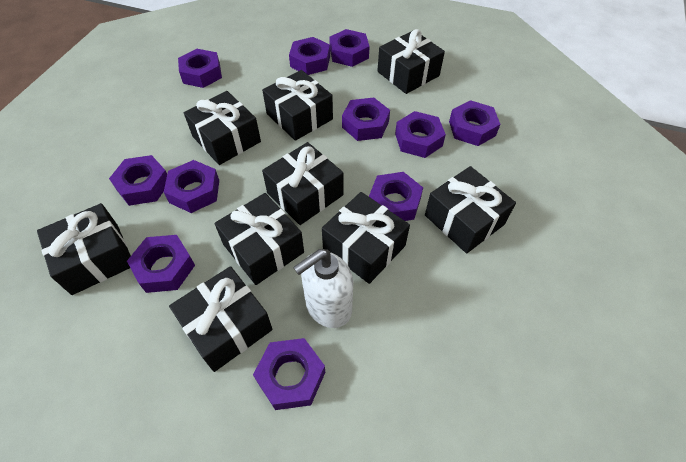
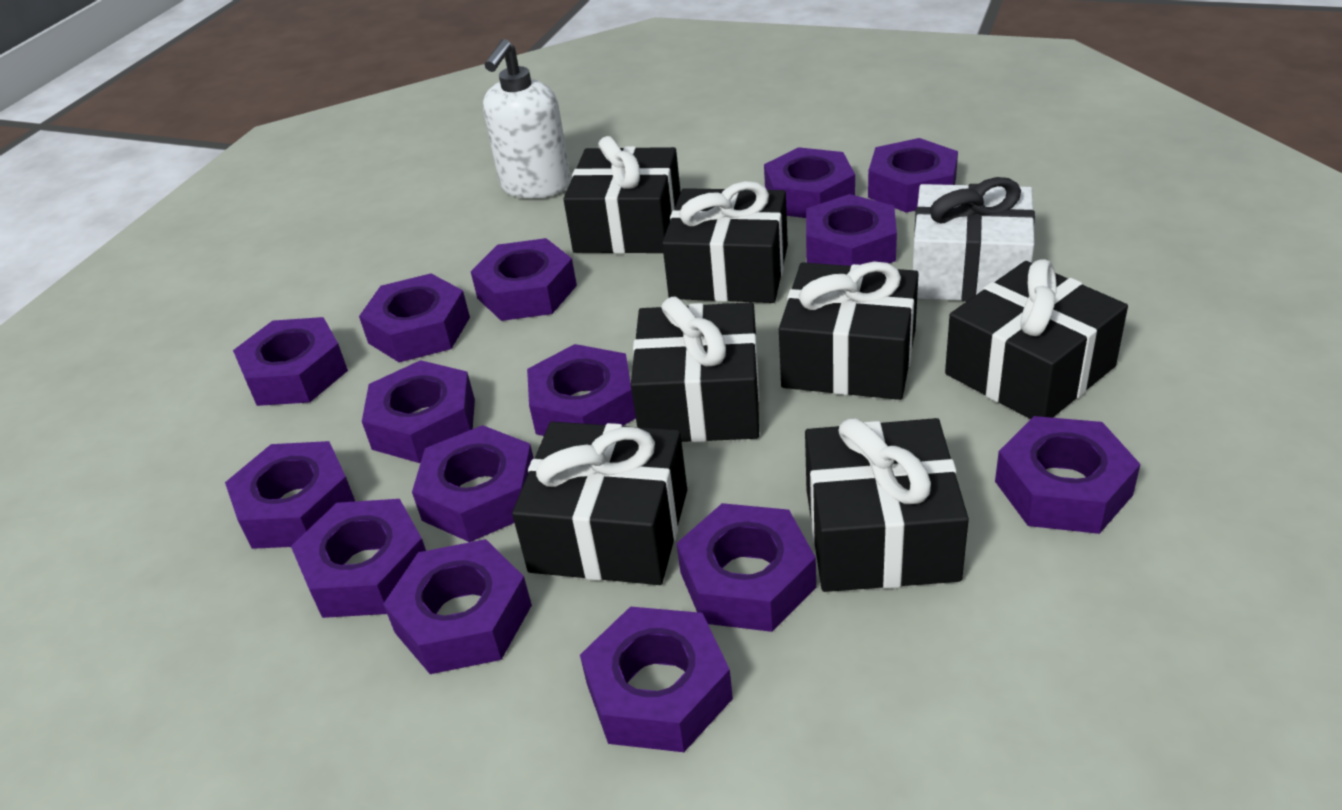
black gift: 9 -> 7
purple nut: 11 -> 15
white gift: 0 -> 1

